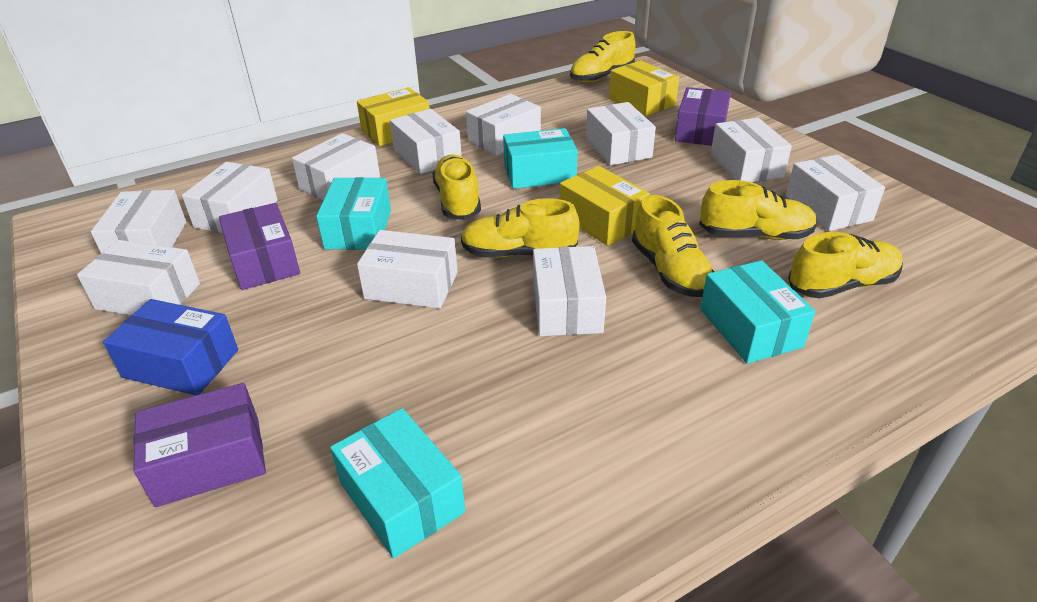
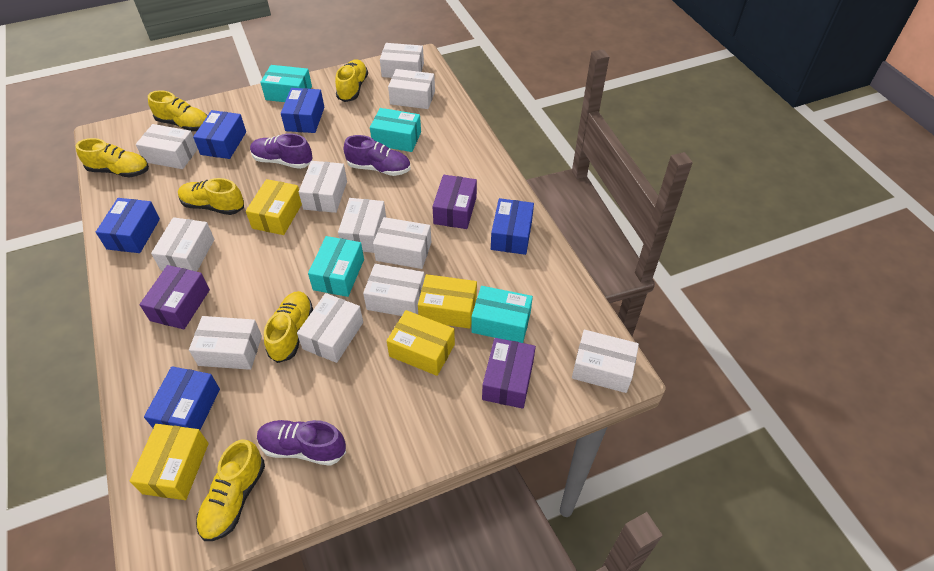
blue box: 1 -> 5
purple shoe: 0 -> 3
yellow box: 3 -> 4

